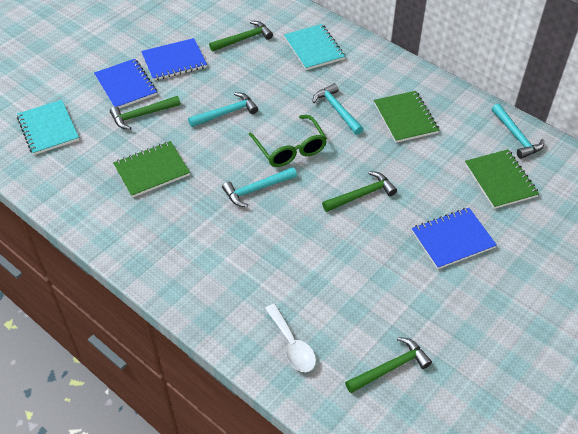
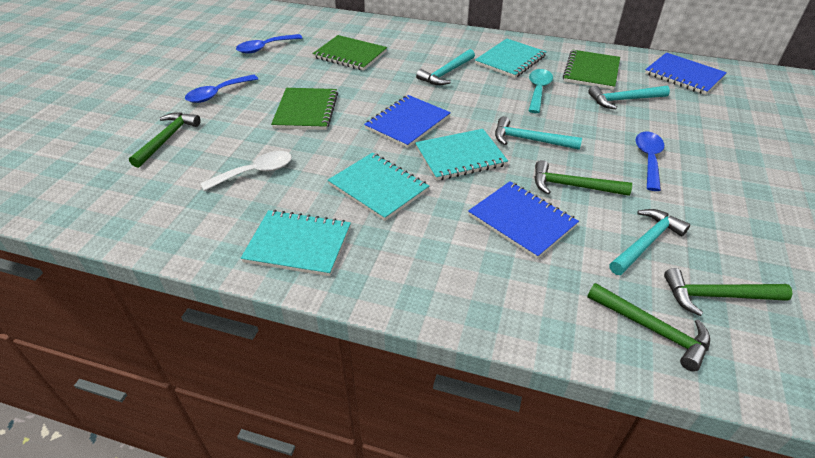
blue spoon: 0 -> 3
green glasses: 1 -> 0
turquoise notebook: 2 -> 4
turquoise spoon: 0 -> 1

